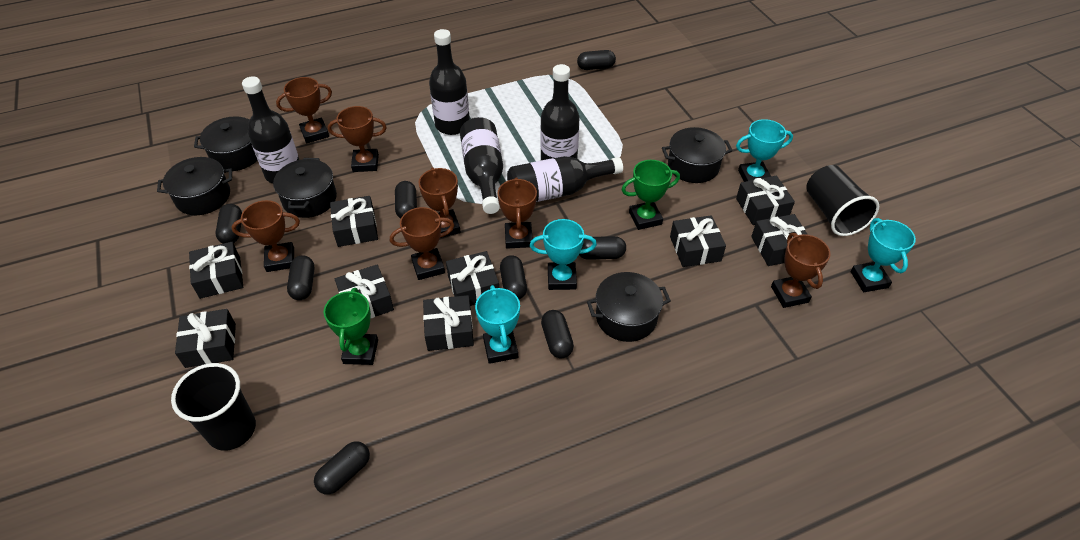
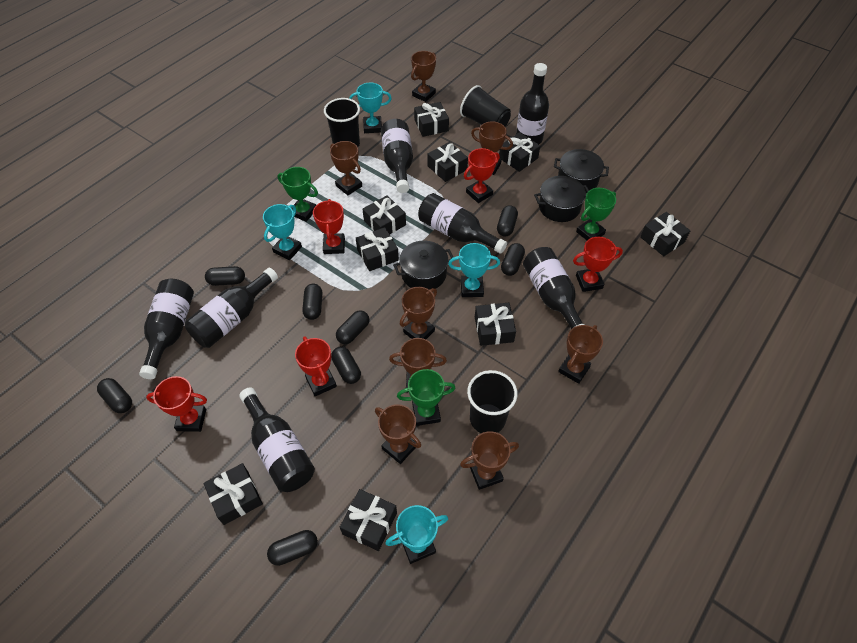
black bottle: 5 -> 7
black cup: 2 -> 3
black pot: 5 -> 3
brown trophy: 7 -> 8
green trophy: 2 -> 3
red trophy: 0 -> 5

